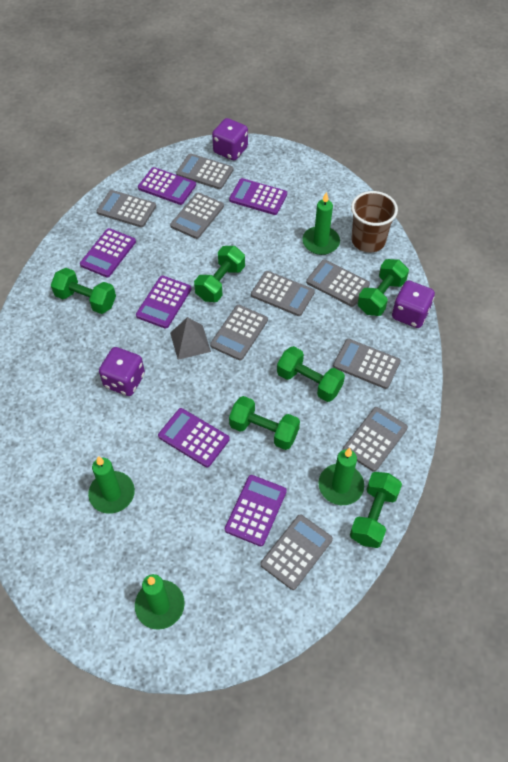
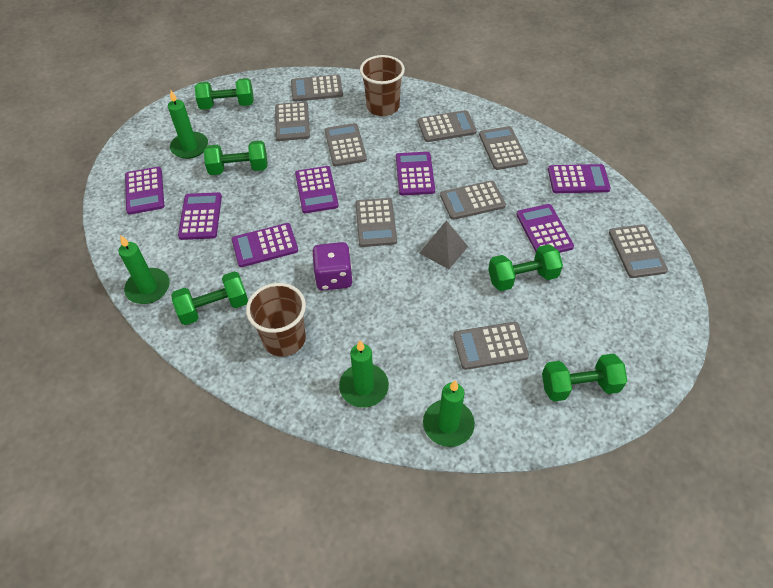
brown cup: 1 -> 2
green dumbbell: 6 -> 5
purple calculator: 6 -> 7
purple dice: 3 -> 1

